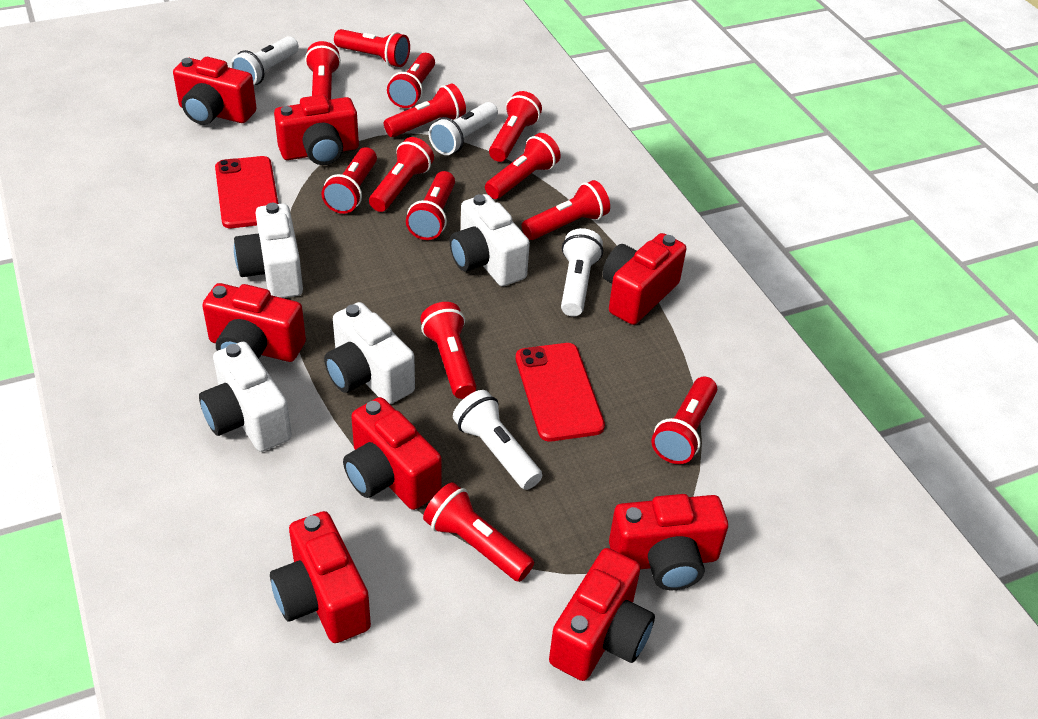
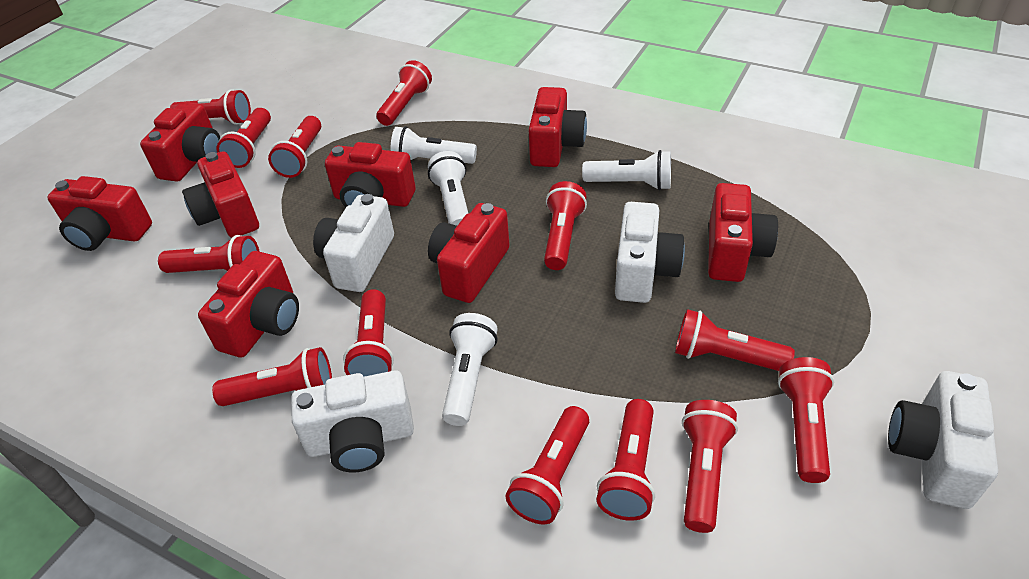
red phone: 2 -> 0

